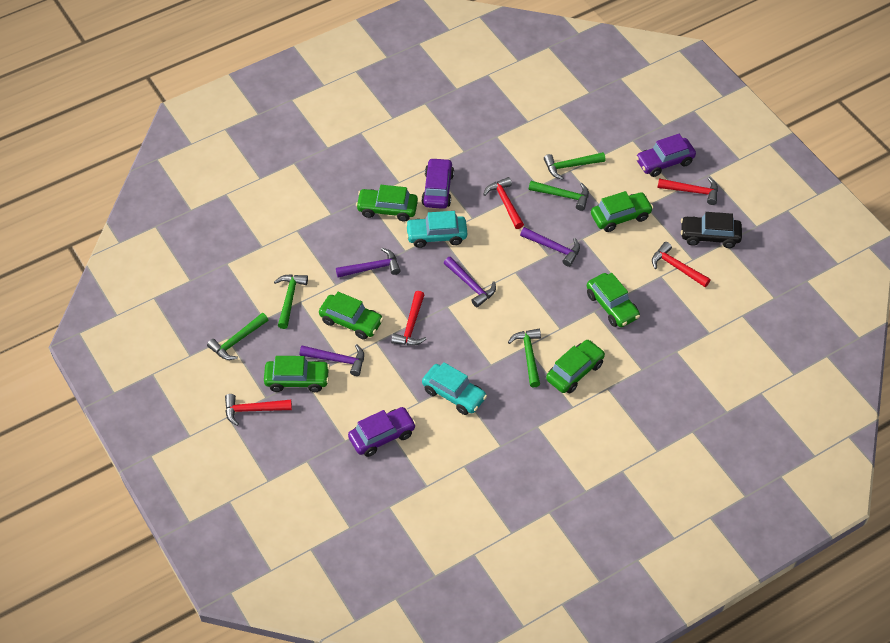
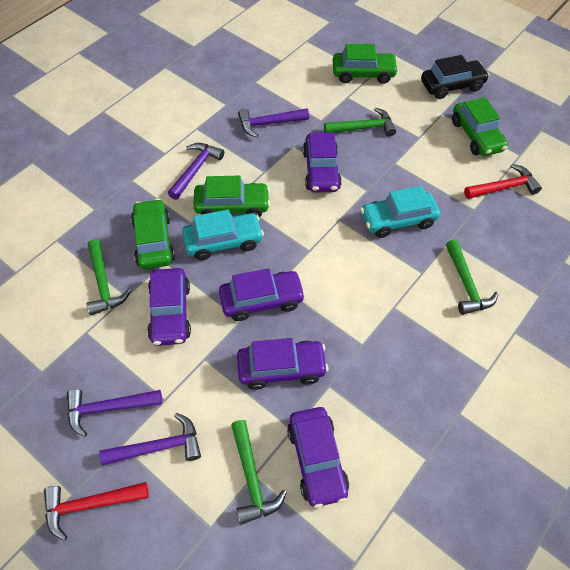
green car: 6 -> 4
green hammer: 5 -> 4
purple car: 3 -> 5
red hammer: 5 -> 2

